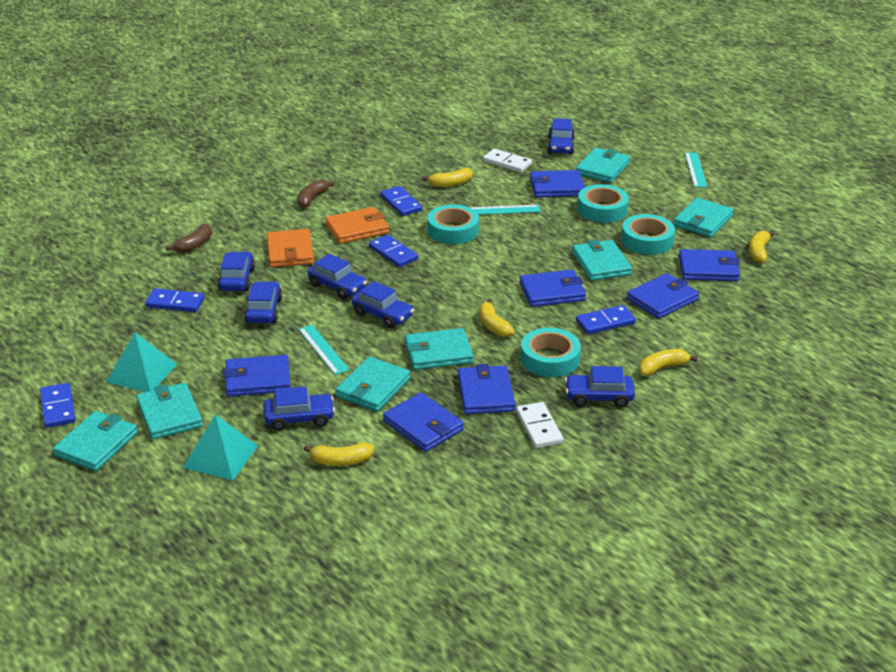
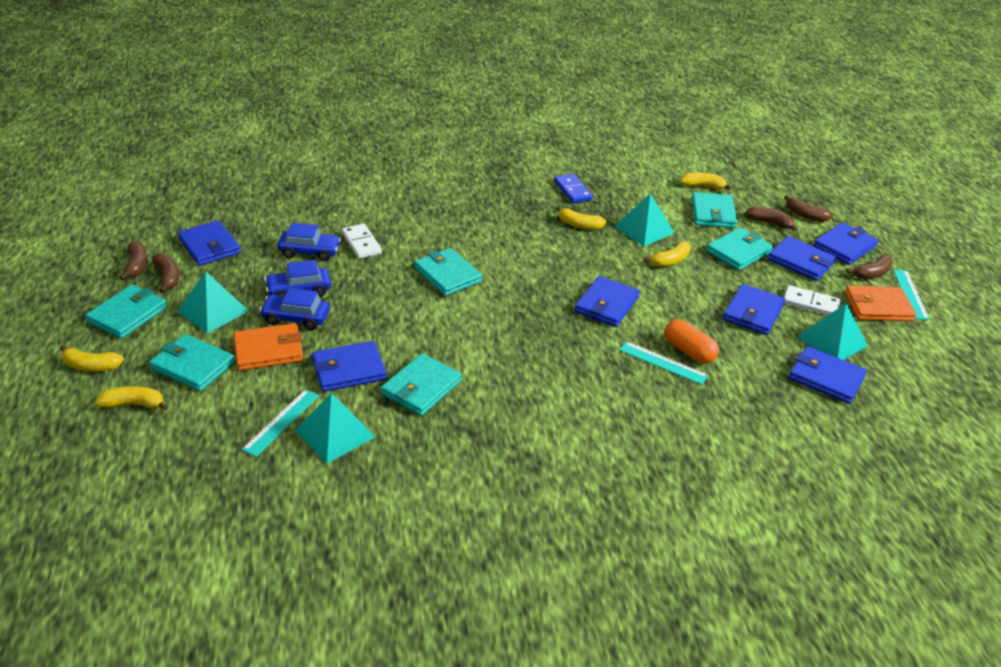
blue car: 7 -> 3
blue domino: 5 -> 1
brown banana: 2 -> 5
orange capsule: 0 -> 1
turquoise pyramid: 2 -> 4
turquoise tape: 4 -> 0
turquoise wallet: 7 -> 6

